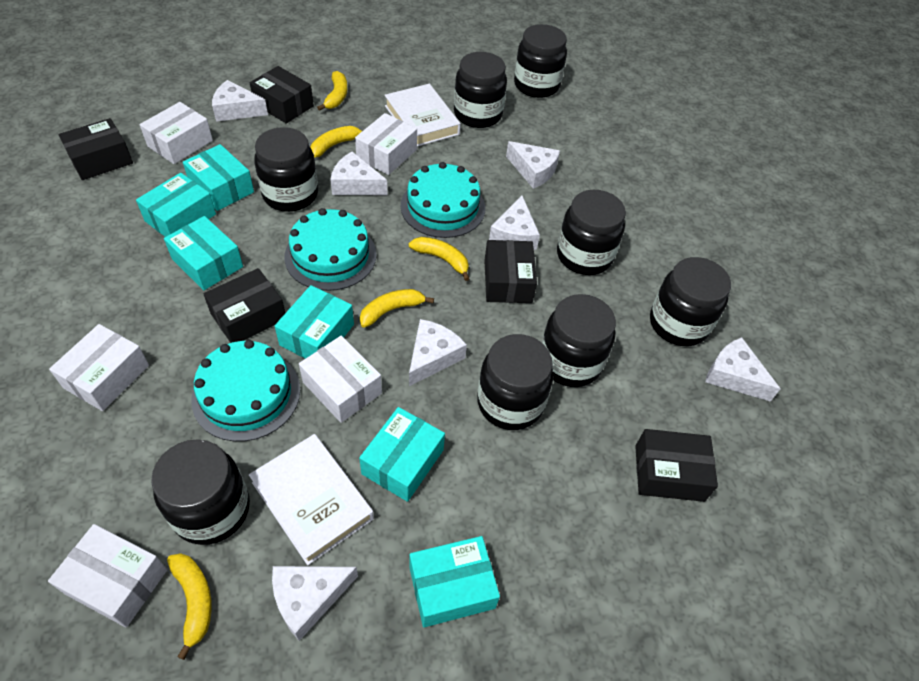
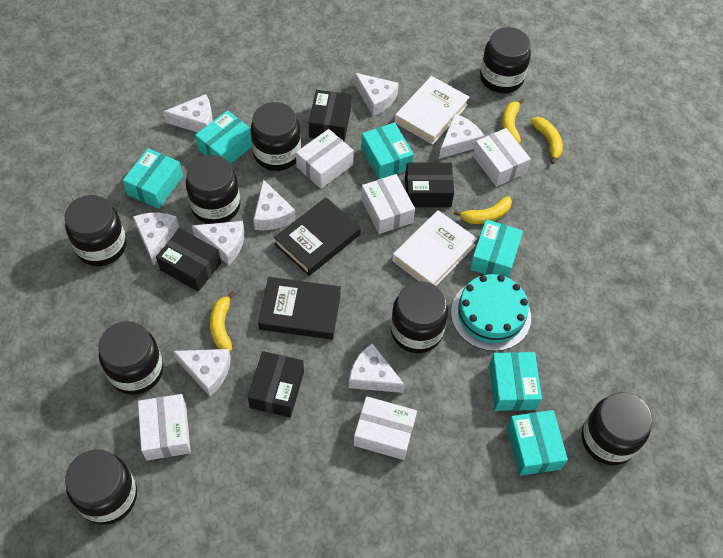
black book: 0 -> 2
black box: 5 -> 4
turquoise cake: 3 -> 1
white cheese: 7 -> 8
yellow banana: 5 -> 4

